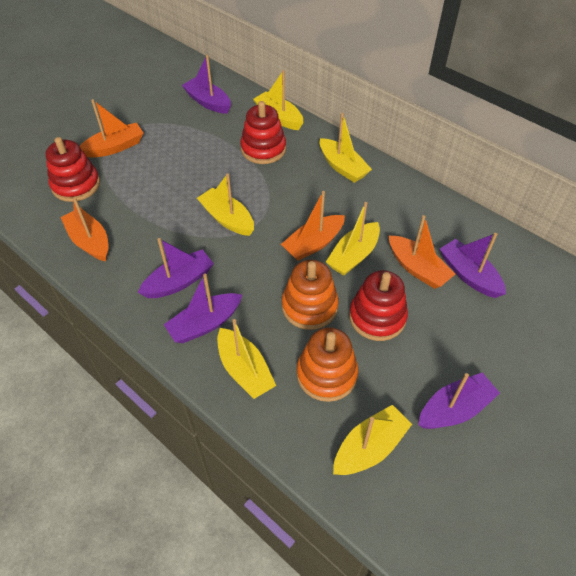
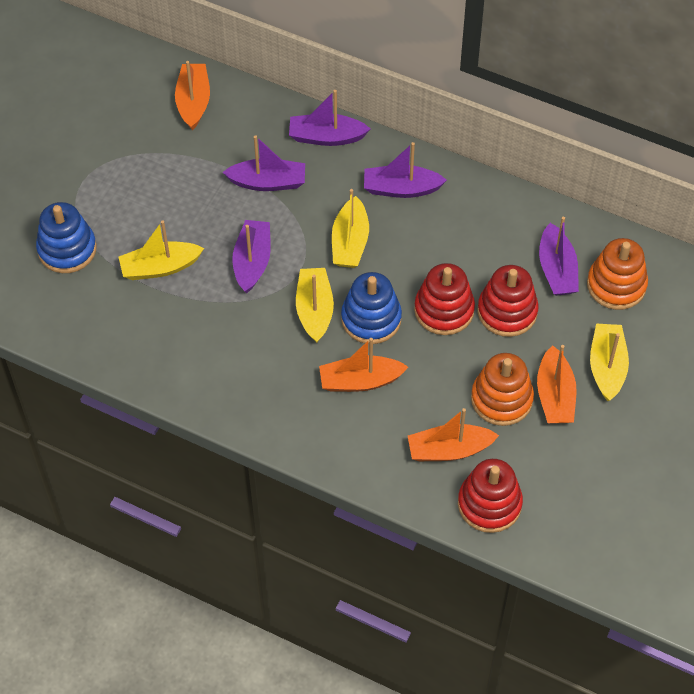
blue stacking toy: 0 -> 2
yellow boat: 6 -> 4

